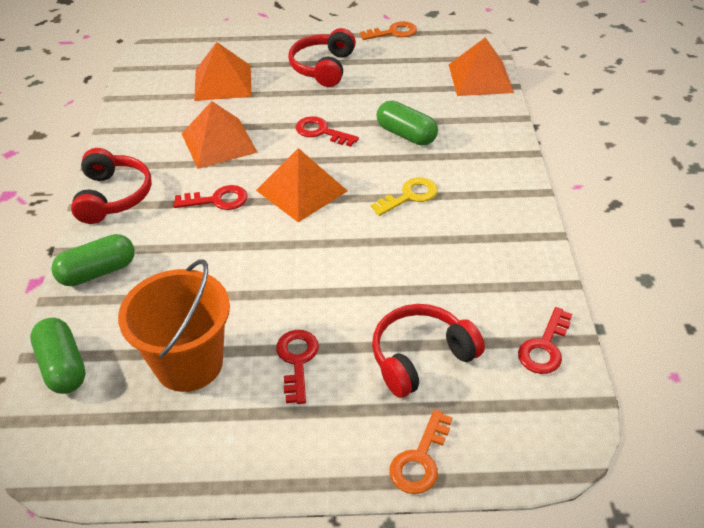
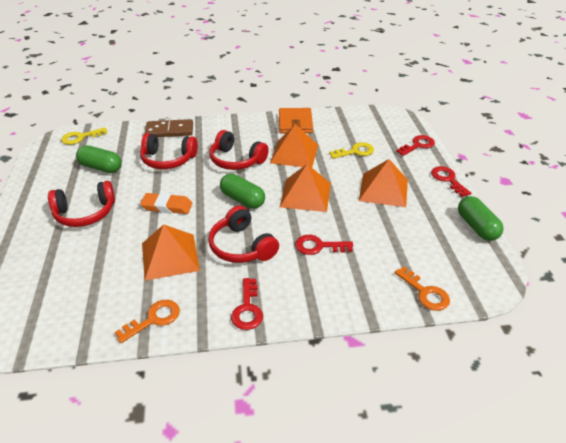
brown domino: 0 -> 1
orange bucket: 1 -> 0
orange eraser: 0 -> 1
orange wallet: 0 -> 1
red headphones: 3 -> 4
yellow key: 1 -> 2

